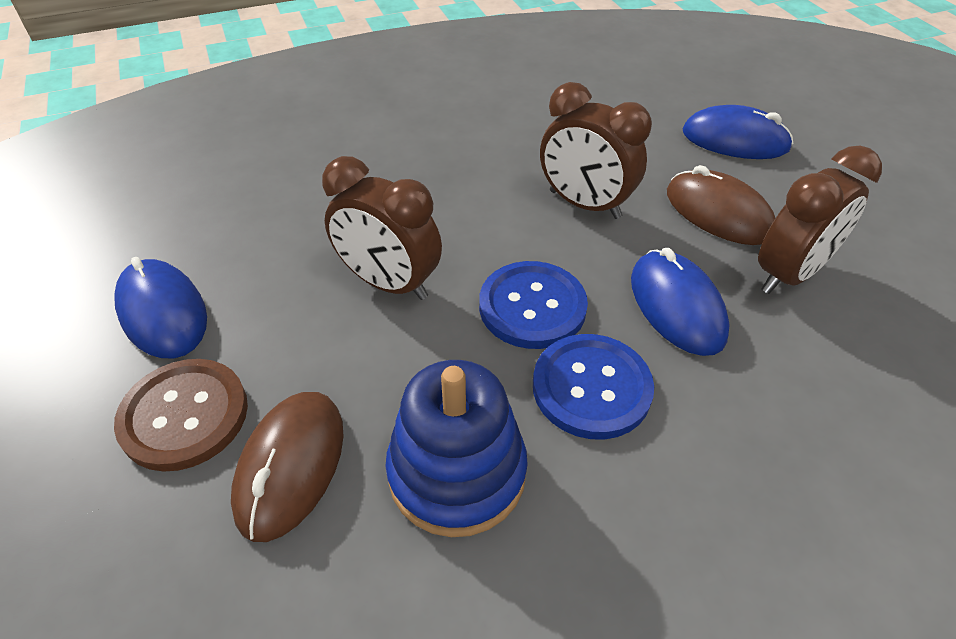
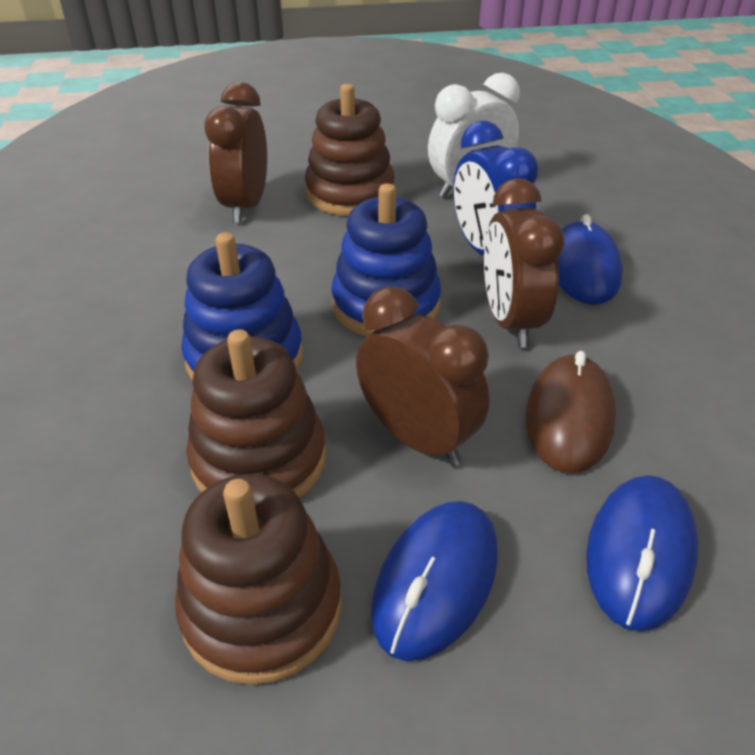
blue button: 2 -> 0
blue clock: 0 -> 1
blue stacking toy: 1 -> 2
brown button: 1 -> 0
brown mouse: 2 -> 1
brown stacking toy: 0 -> 3
white clock: 0 -> 1

